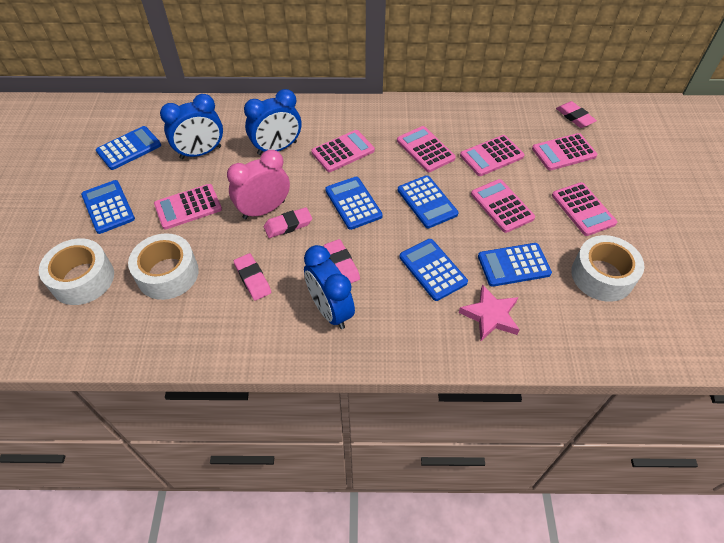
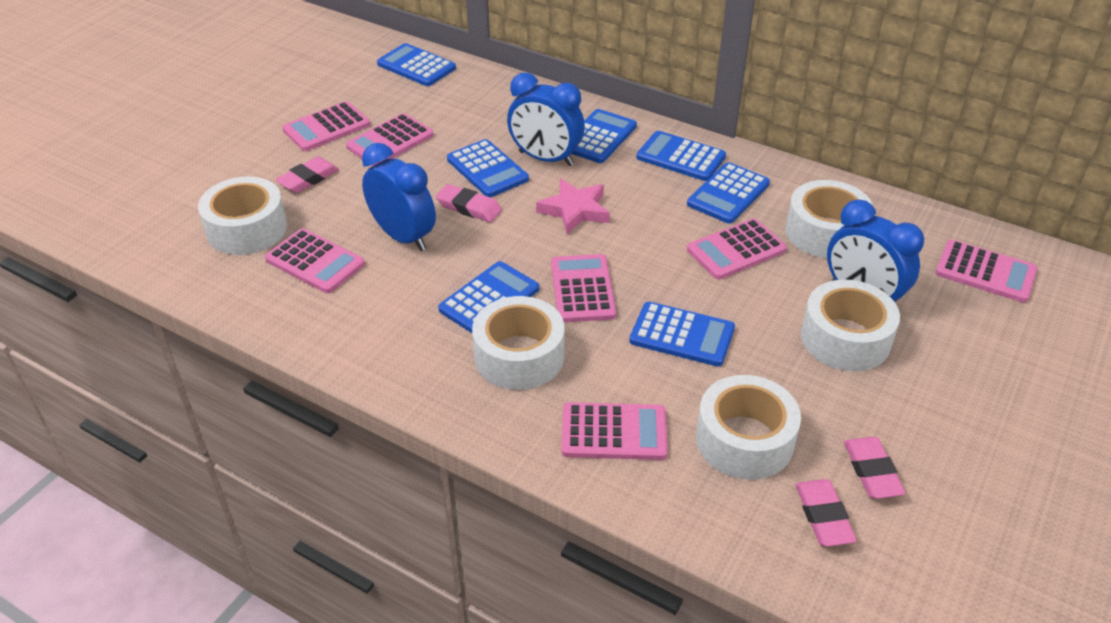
blue calculator: 6 -> 7
pink clock: 1 -> 0
white tape: 3 -> 5

